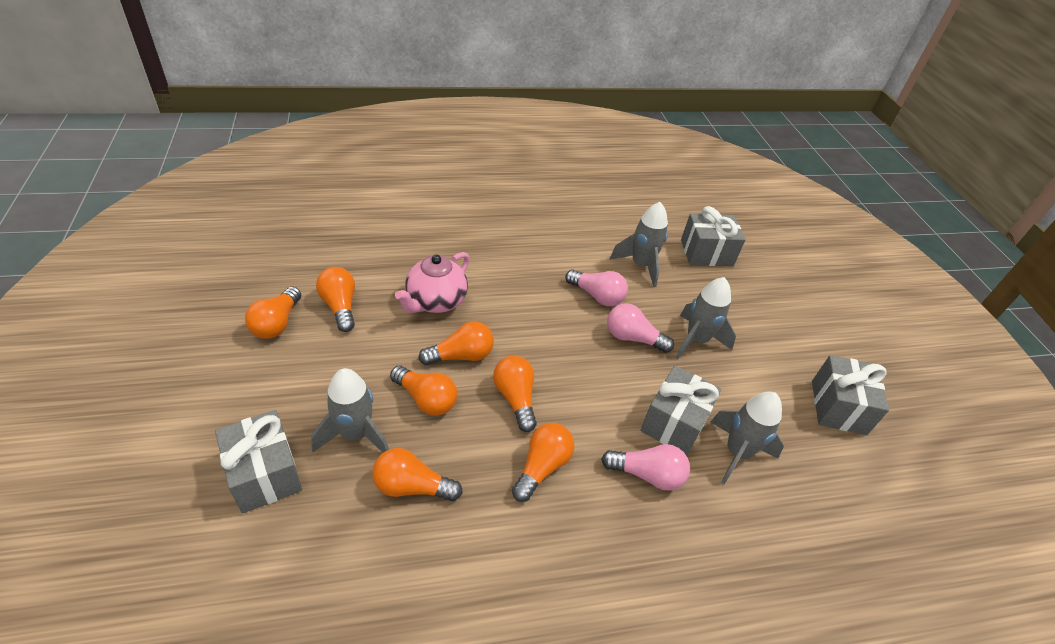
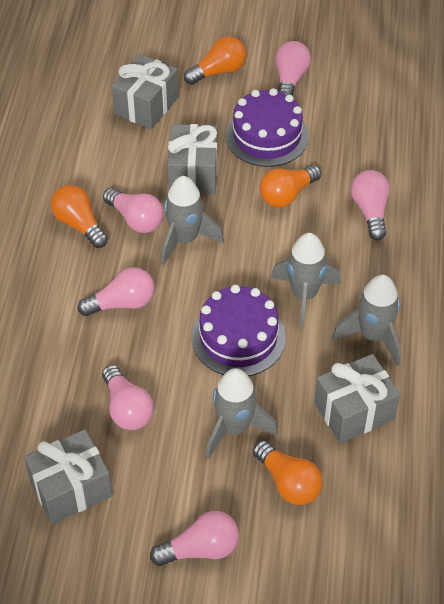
orange light bulb: 7 -> 4
pink light bulb: 3 -> 6
pink teapot: 1 -> 0
purple cake: 0 -> 2

